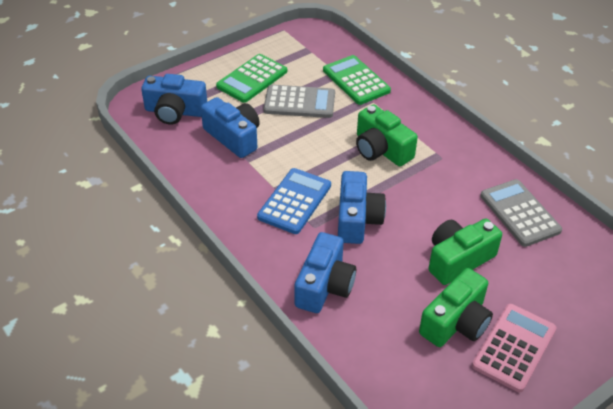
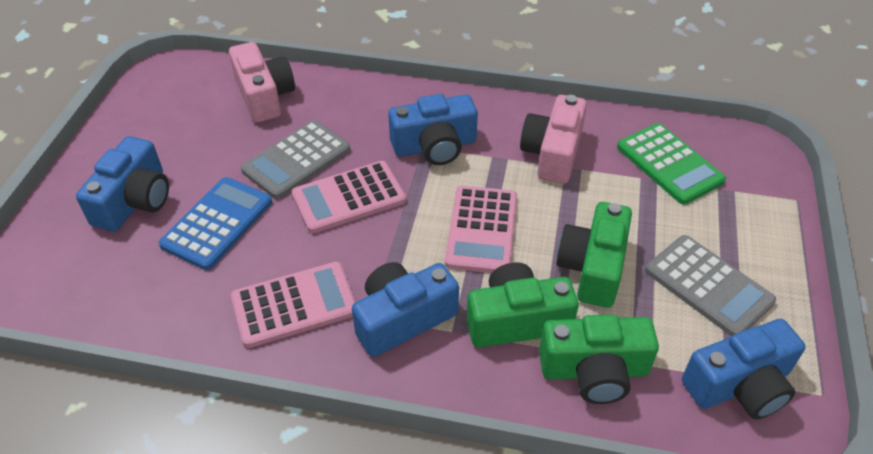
green calculator: 2 -> 1
pink calculator: 1 -> 3
pink camera: 0 -> 2

